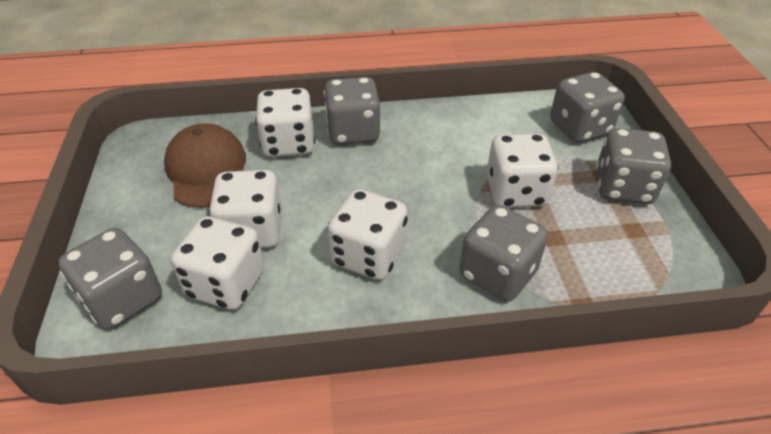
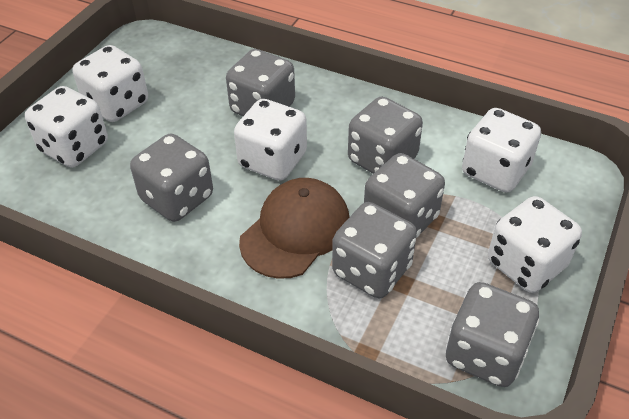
grey dice: 5 -> 6

